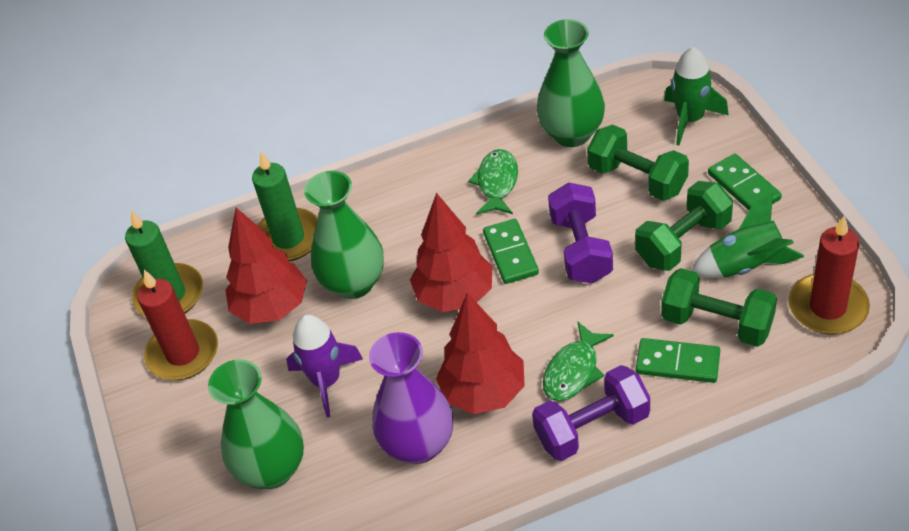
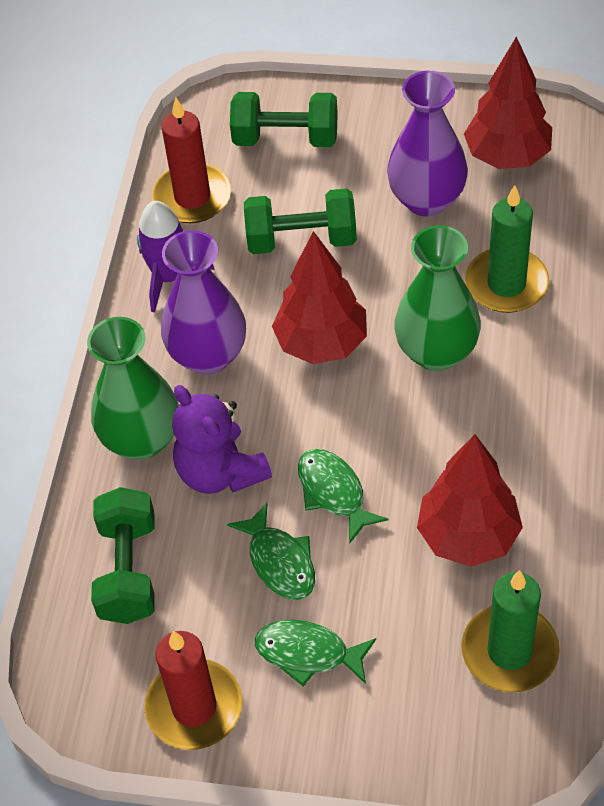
green domino: 3 -> 0
green fish: 2 -> 3
green rocket: 2 -> 0
green vase: 3 -> 2
purple dumbbell: 2 -> 0
purple teddy bear: 0 -> 1
purple vase: 1 -> 2

